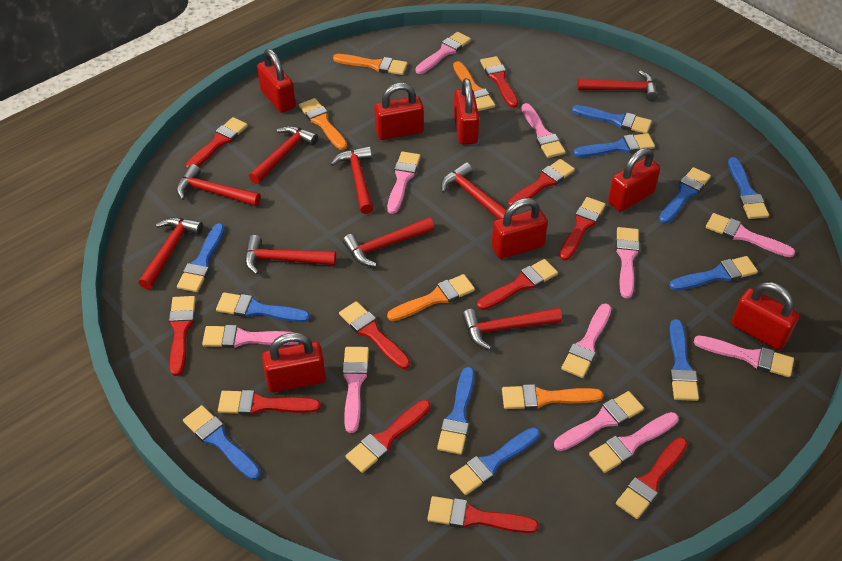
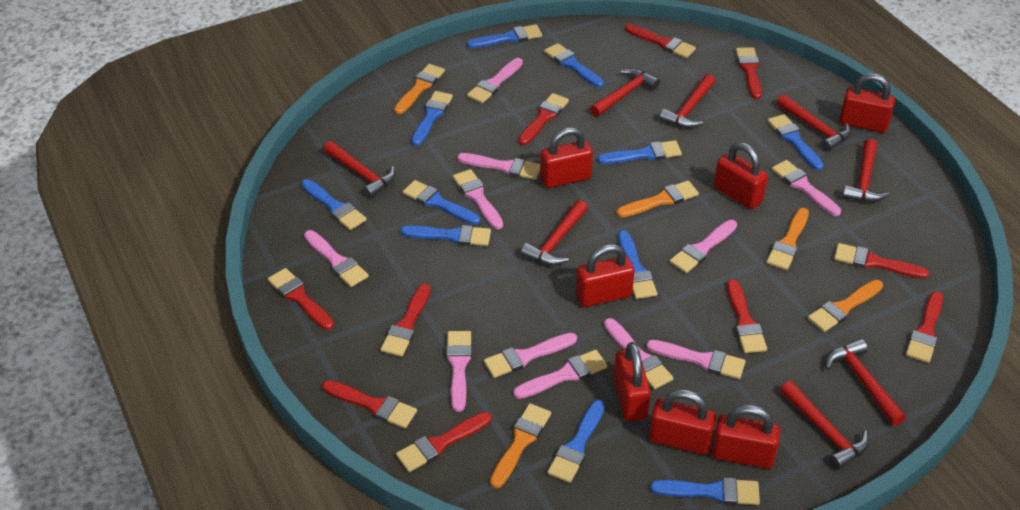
red brush: 11 -> 10
red hammer: 9 -> 8

